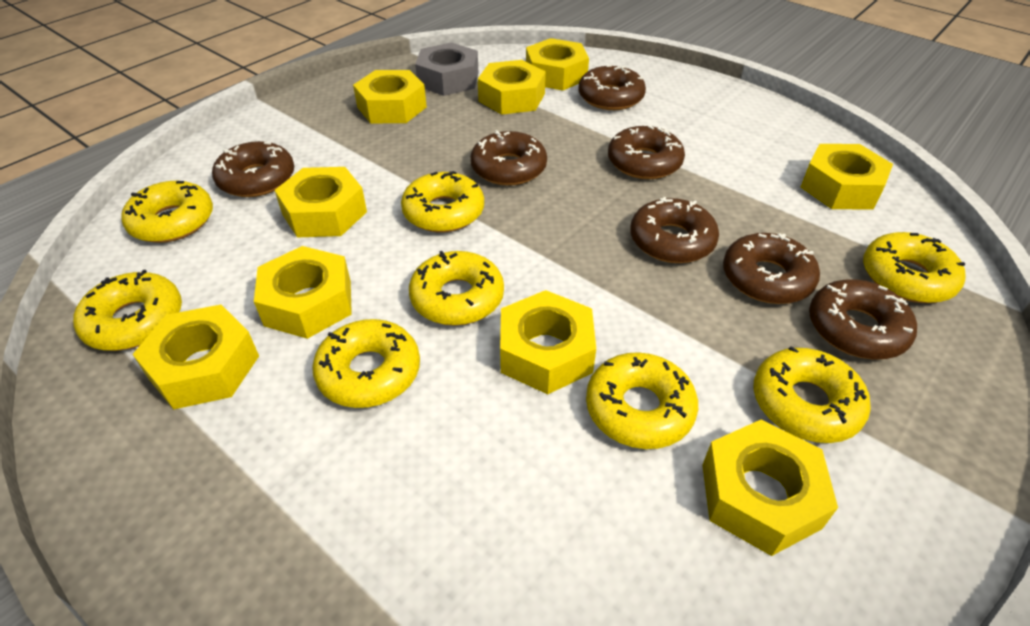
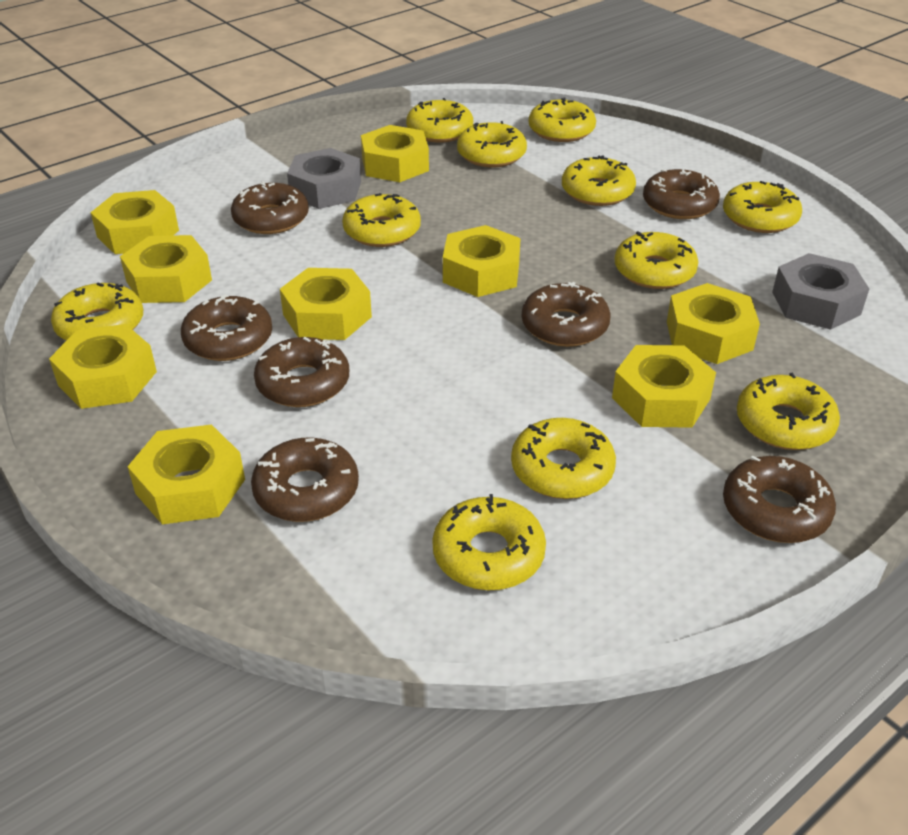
grey nut: 1 -> 2
yellow donut: 8 -> 11

